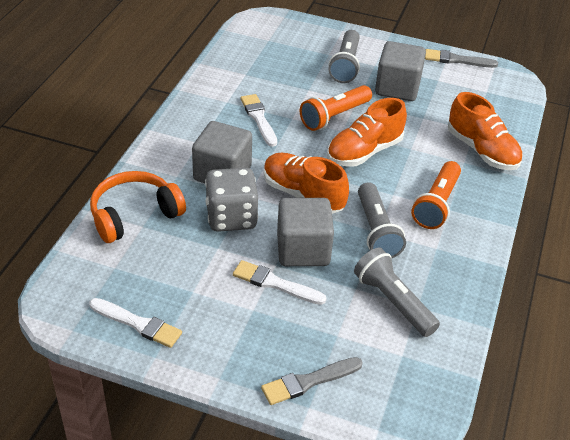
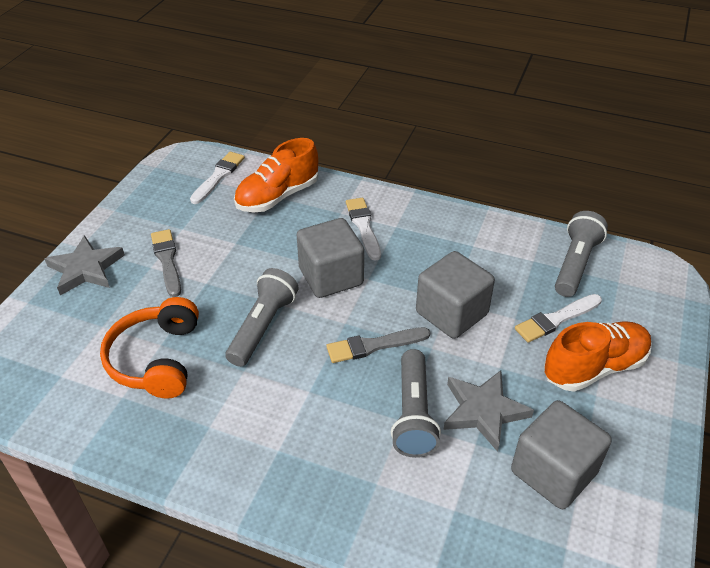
grey dice: 1 -> 0
grey star: 0 -> 2
orange flashlight: 2 -> 0
orange shoe: 3 -> 2

